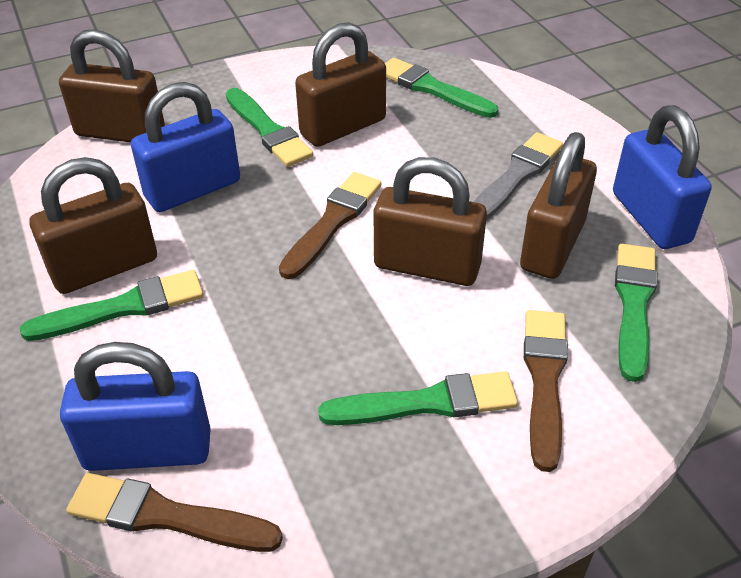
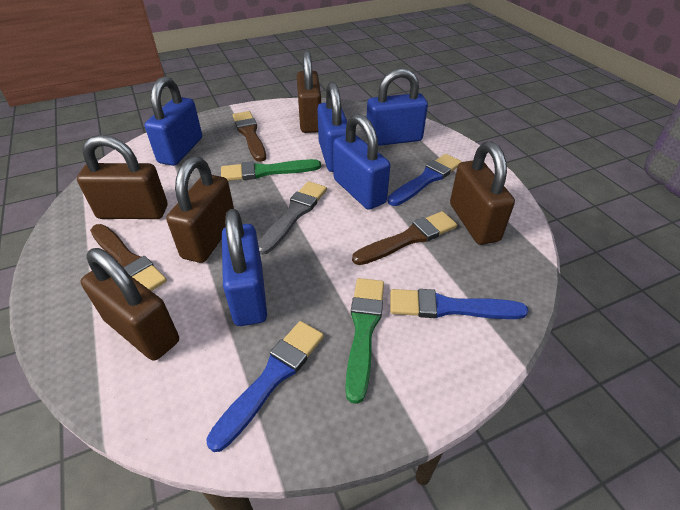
blue brush: 0 -> 3
blue padlock: 3 -> 5
green brush: 5 -> 2

